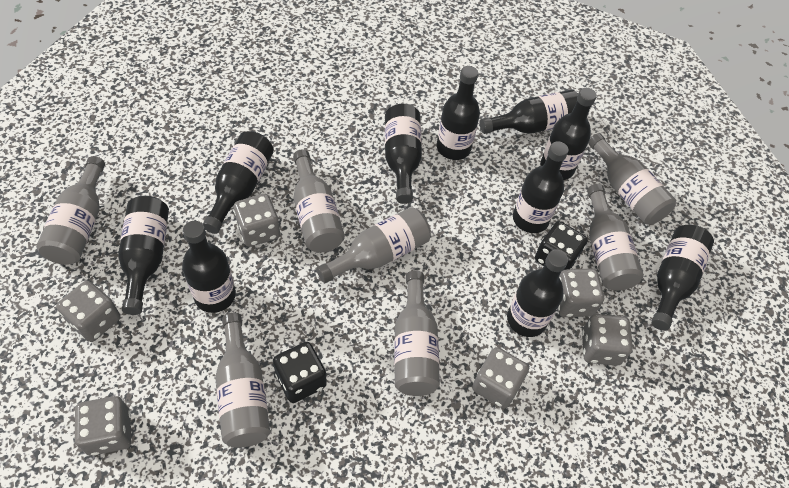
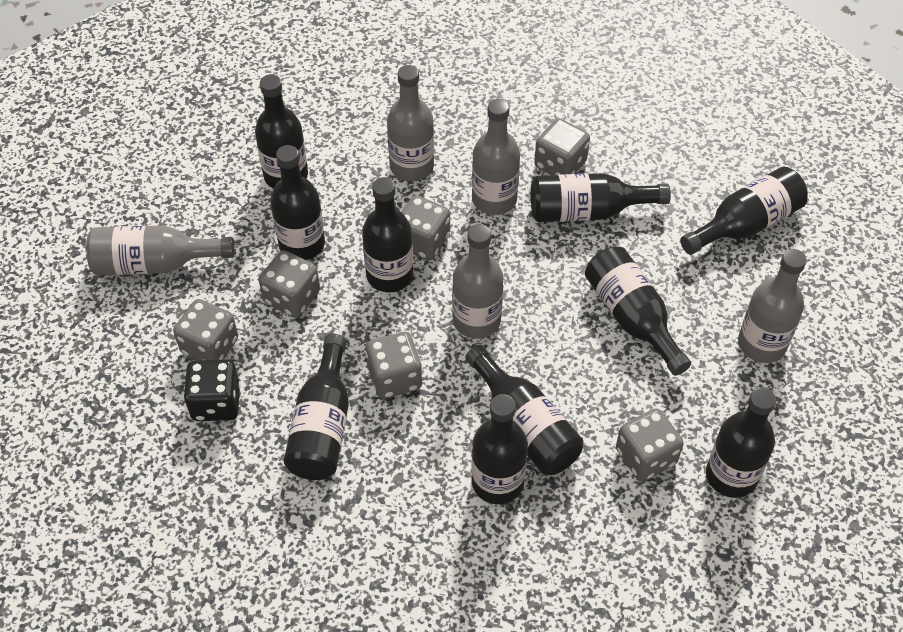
black dice: 2 -> 1
grey bottle: 7 -> 5

